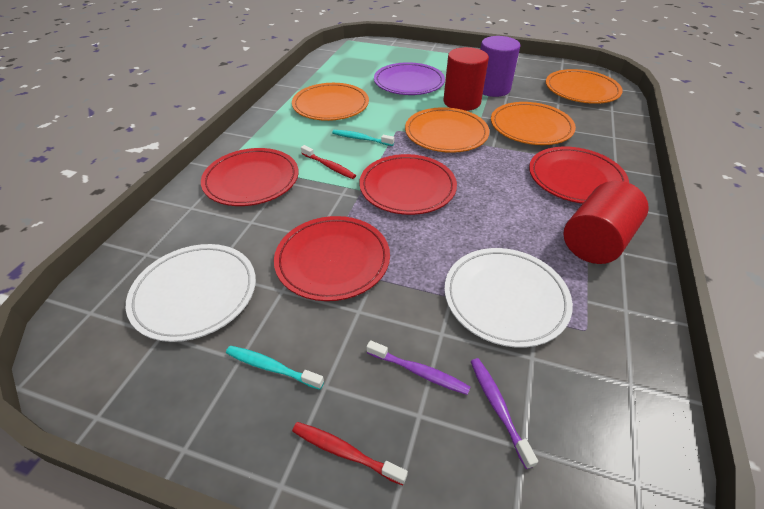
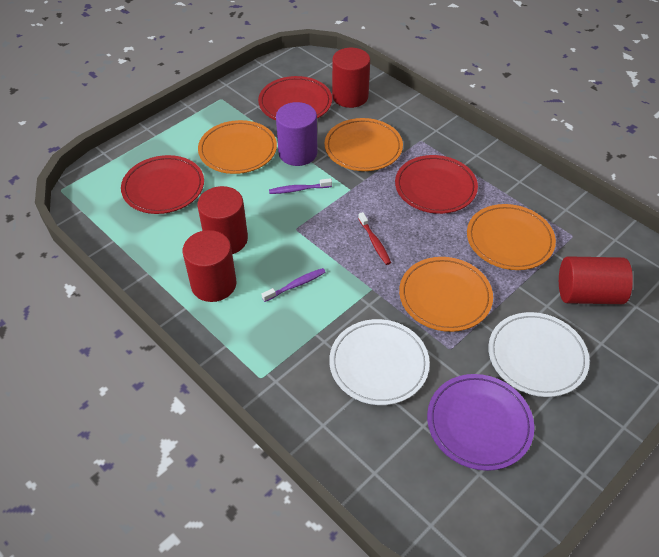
red cylinder: 2 -> 4
red plate: 4 -> 3
red toothbrush: 2 -> 1
turquoise toothbrush: 2 -> 0

